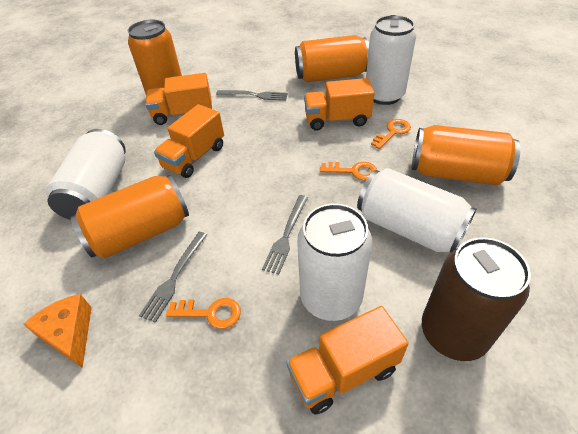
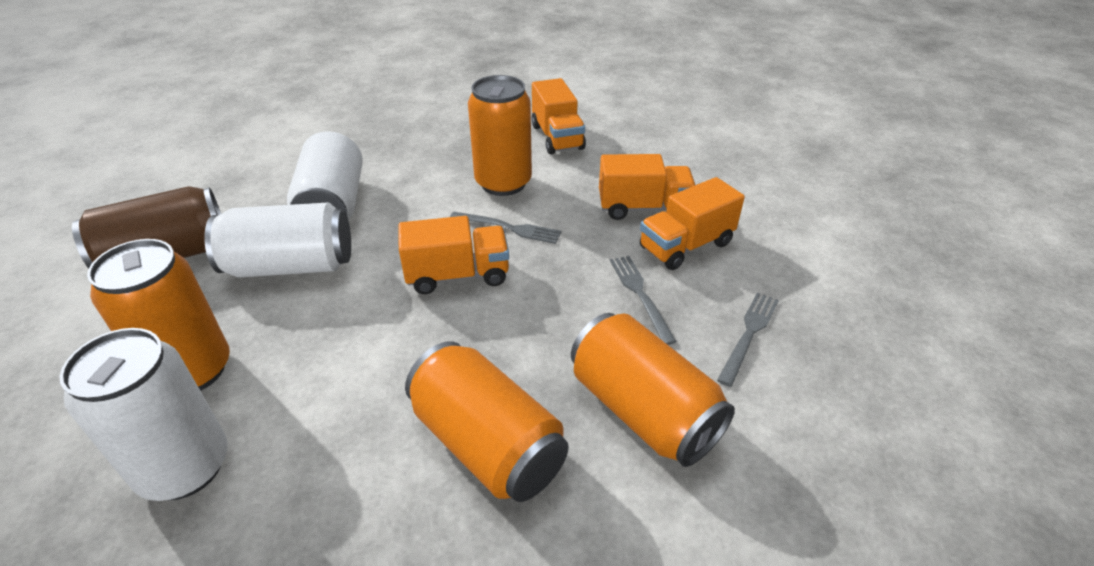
orange cheese: 1 -> 0
orange key: 3 -> 0
white can: 4 -> 3

